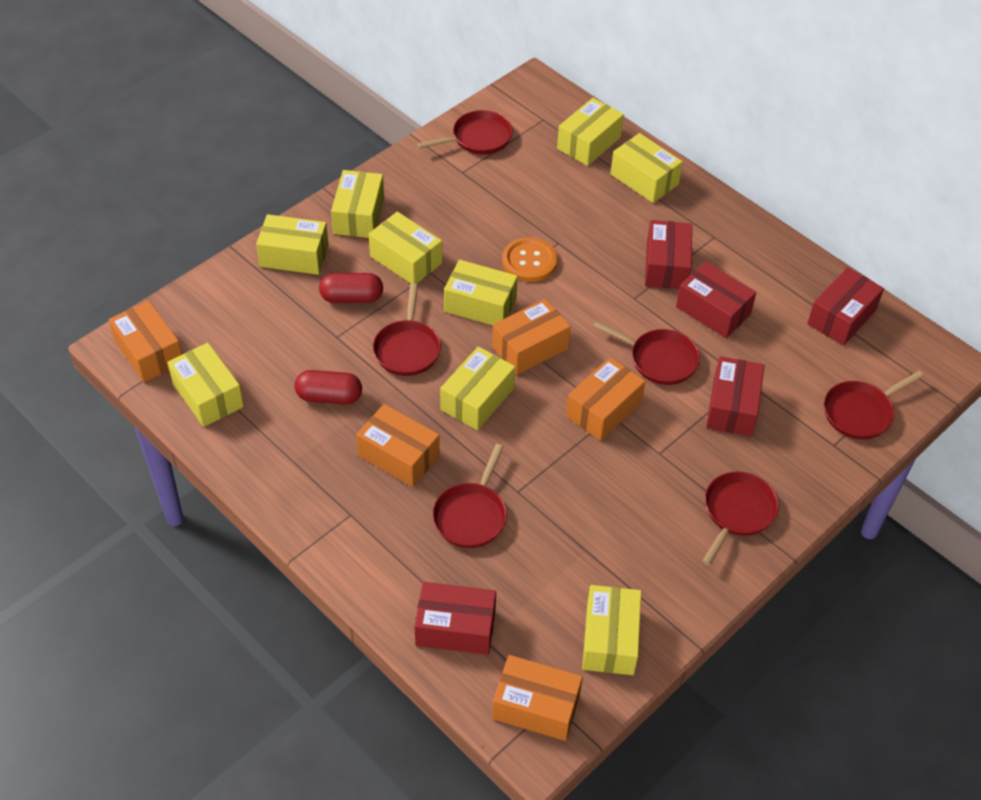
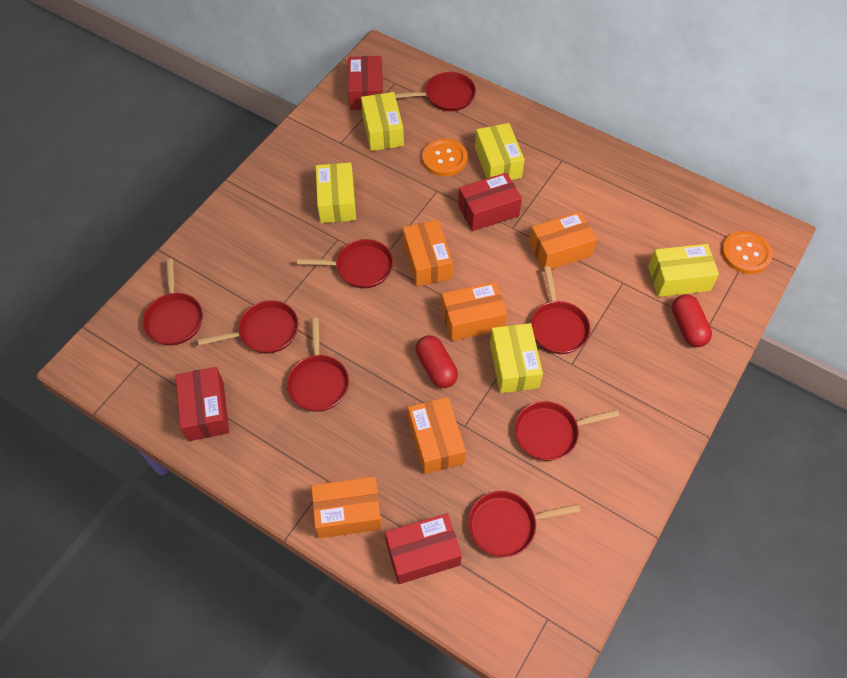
orange button: 1 -> 2
red box: 5 -> 4
red pan: 6 -> 8
yellow box: 9 -> 5

